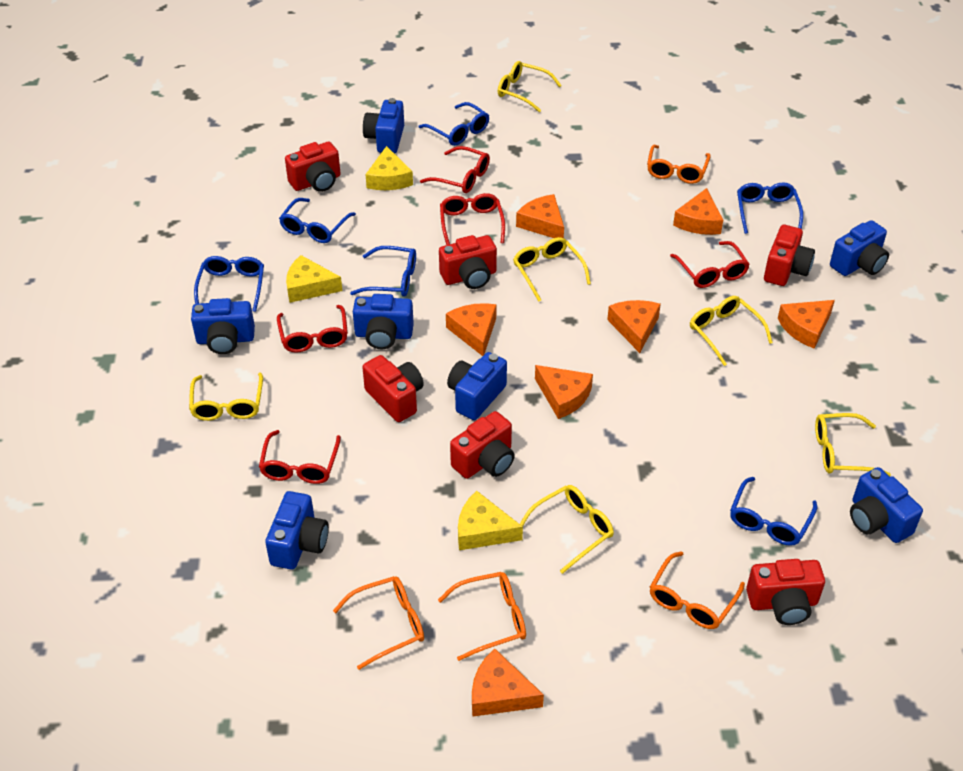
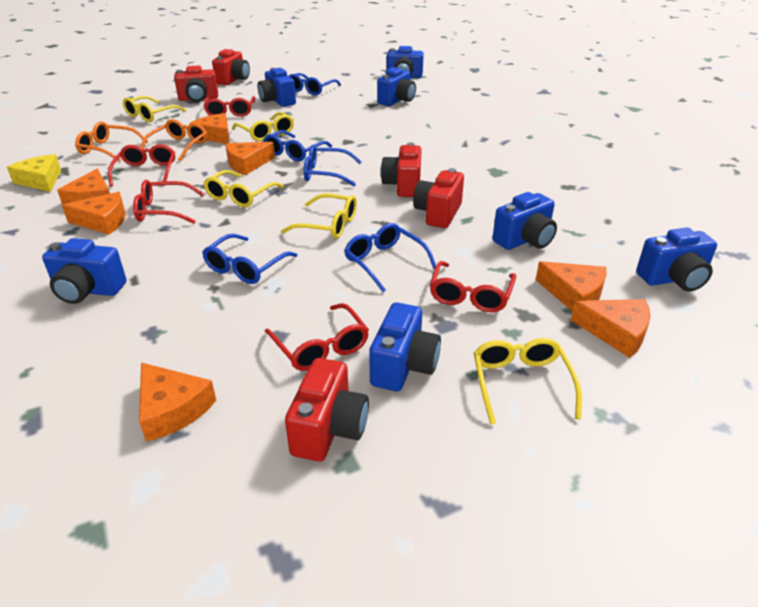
blue glasses: 6 -> 5
orange glasses: 4 -> 2
red camera: 6 -> 5
yellow cheese: 3 -> 1
yellow glasses: 6 -> 5

